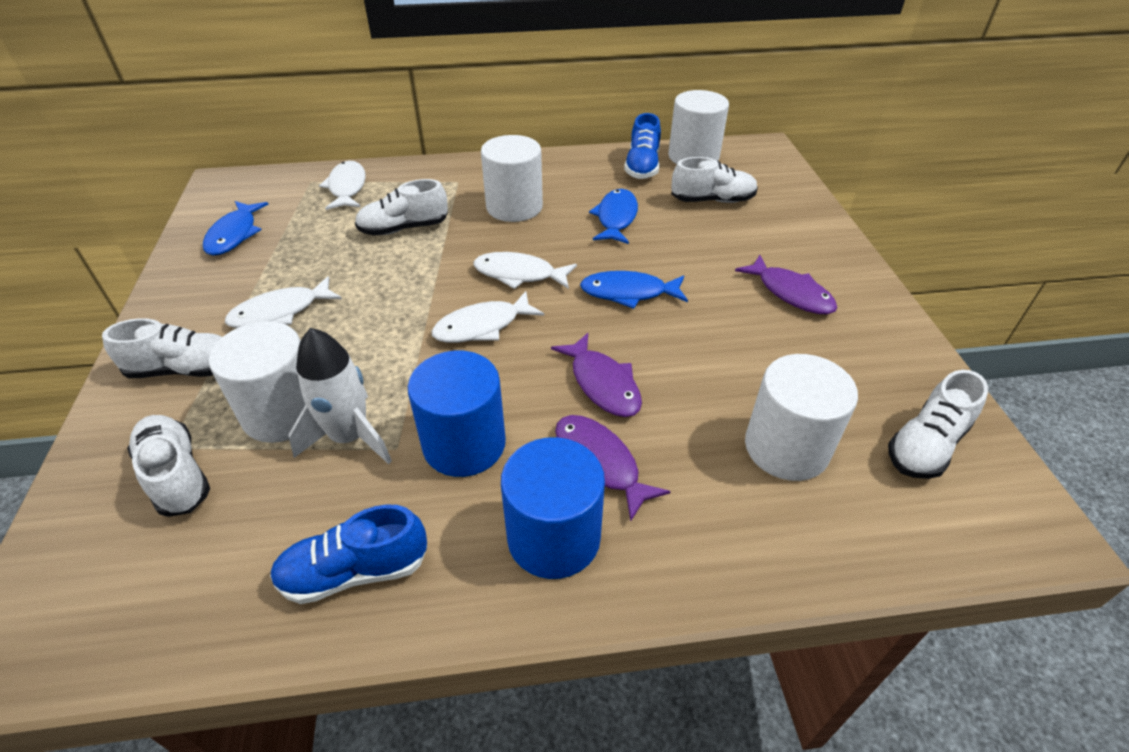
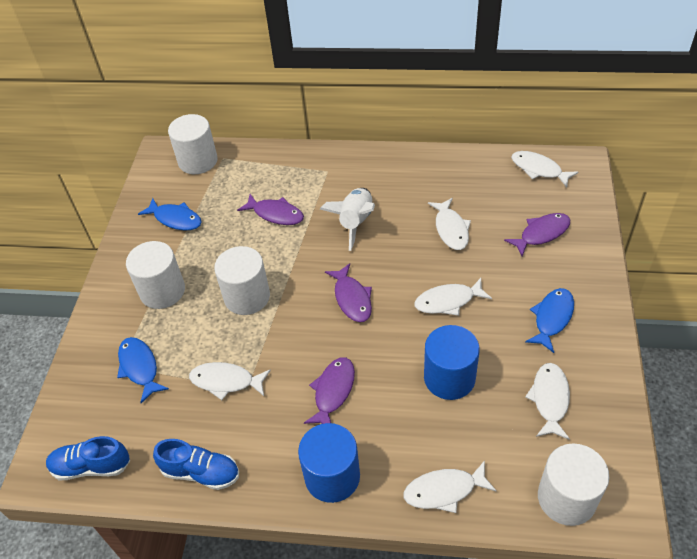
purple fish: 3 -> 4
white fish: 4 -> 6
white shoe: 5 -> 0

